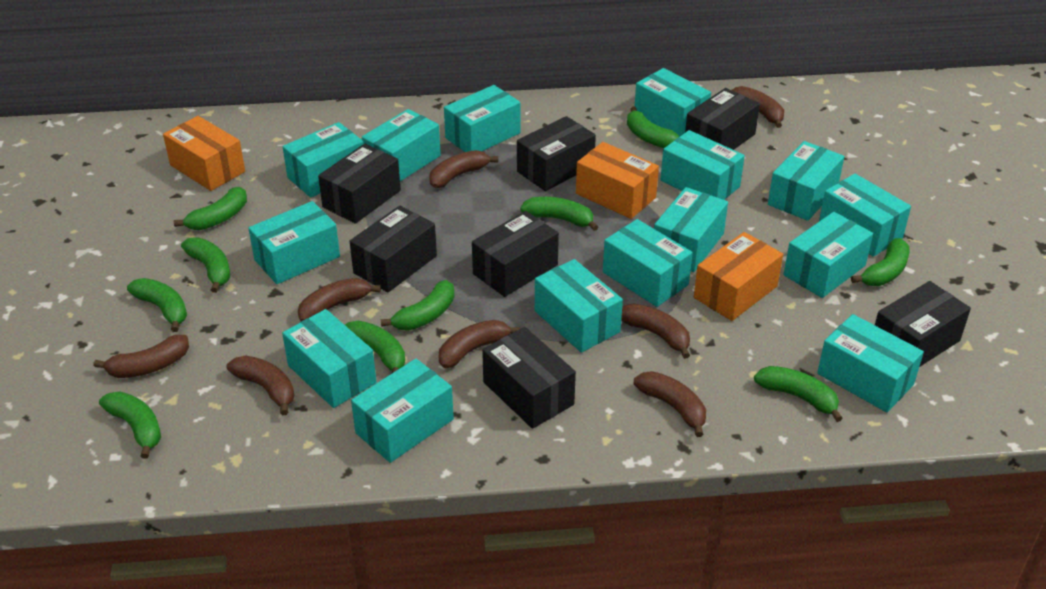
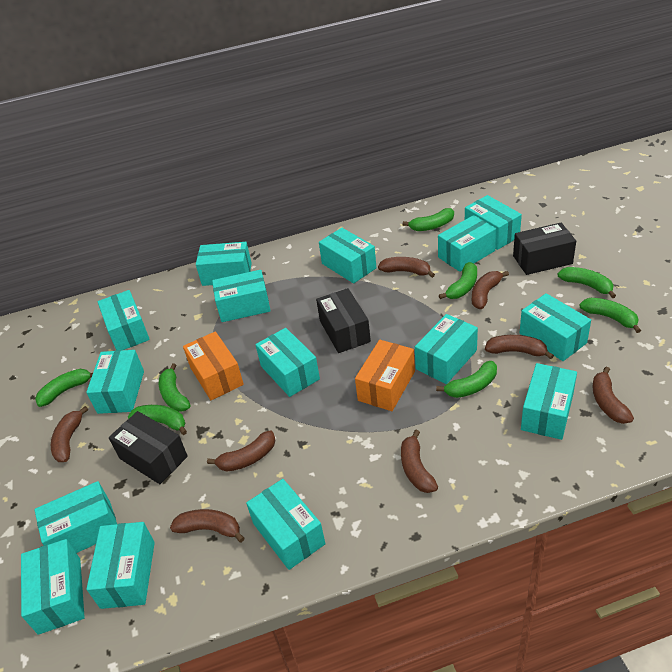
black box: 7 -> 3
green banana: 10 -> 8
orange box: 3 -> 2

